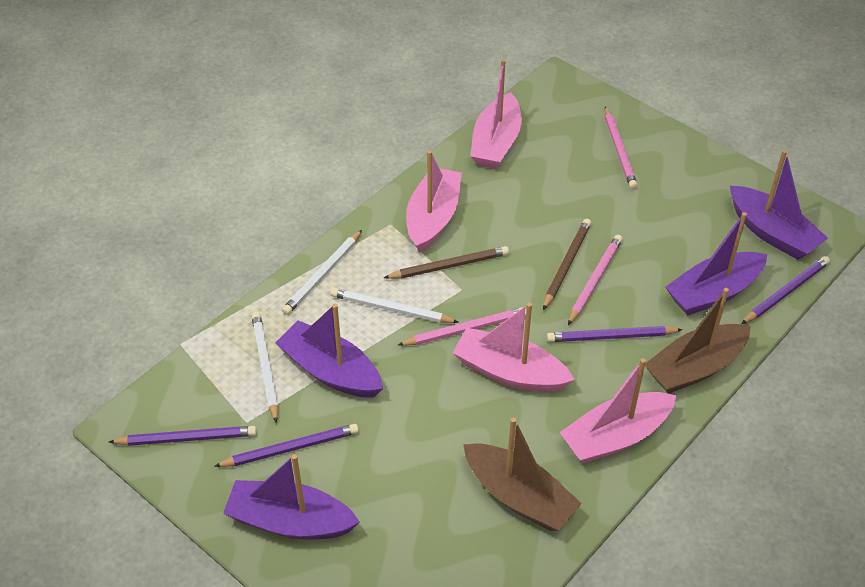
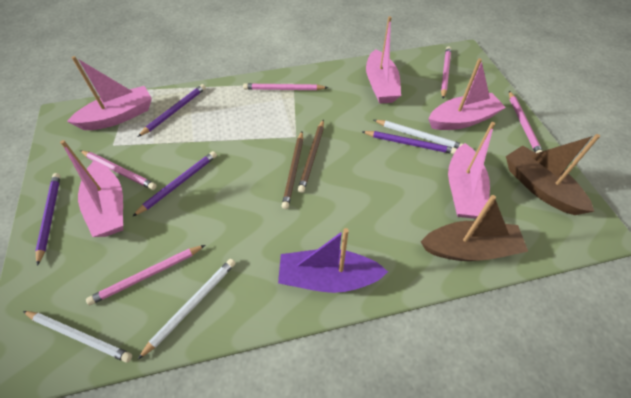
pink boat: 4 -> 5
pink pencil: 3 -> 5
purple boat: 4 -> 1

